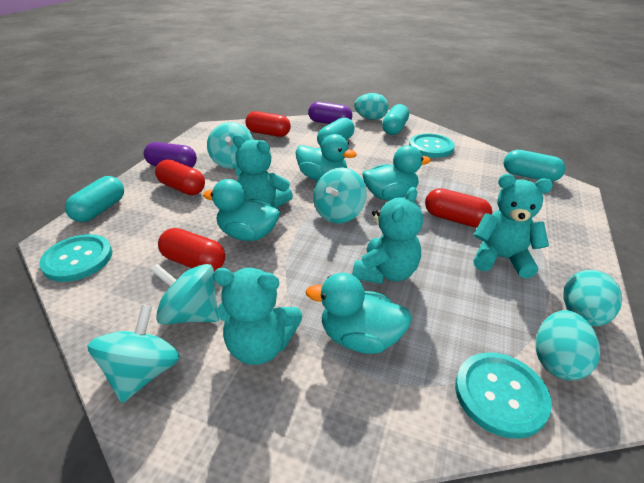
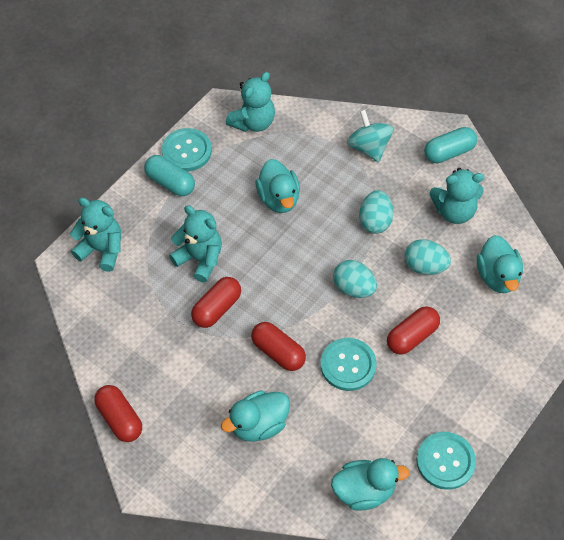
purple capsule: 2 -> 0
turquoise capsule: 4 -> 2
turquoise spinning top: 4 -> 1

